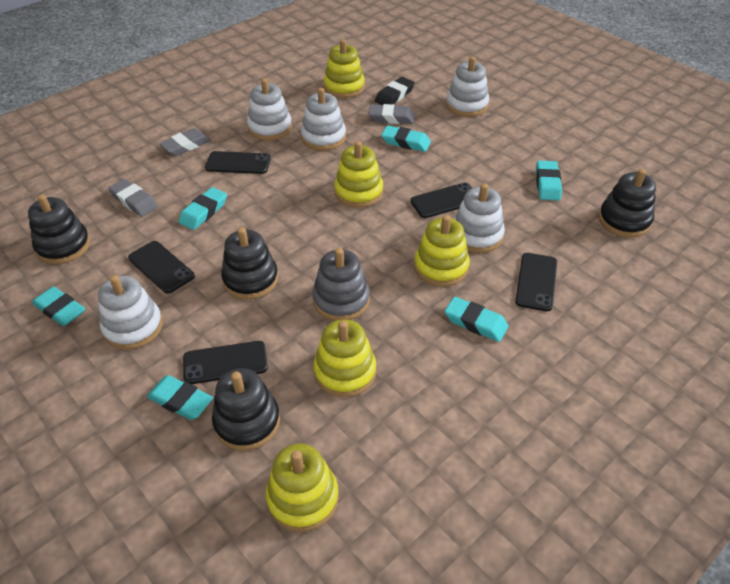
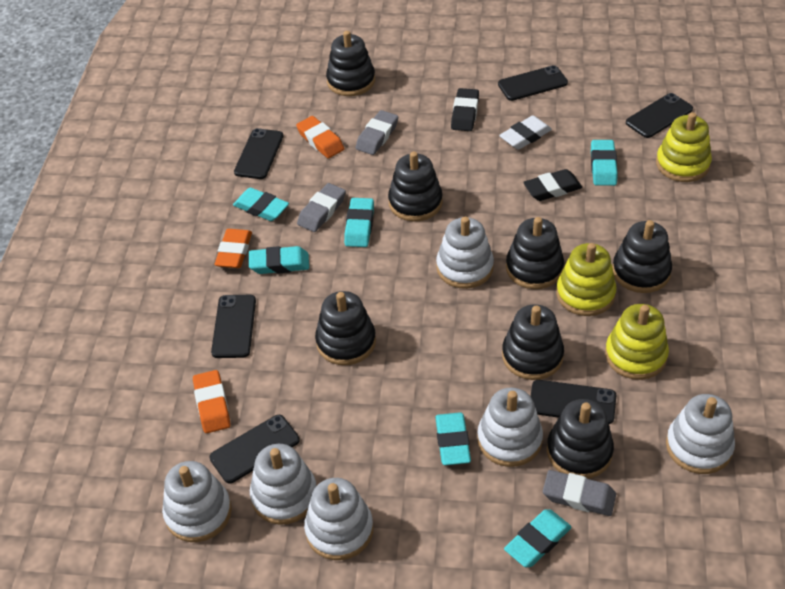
black eraser: 1 -> 2
black phone: 5 -> 6
black stacking toy: 4 -> 7
grey stacking toy: 1 -> 0
orange eraser: 0 -> 3
white eraser: 0 -> 1
white stacking toy: 5 -> 6
yellow stacking toy: 5 -> 3

